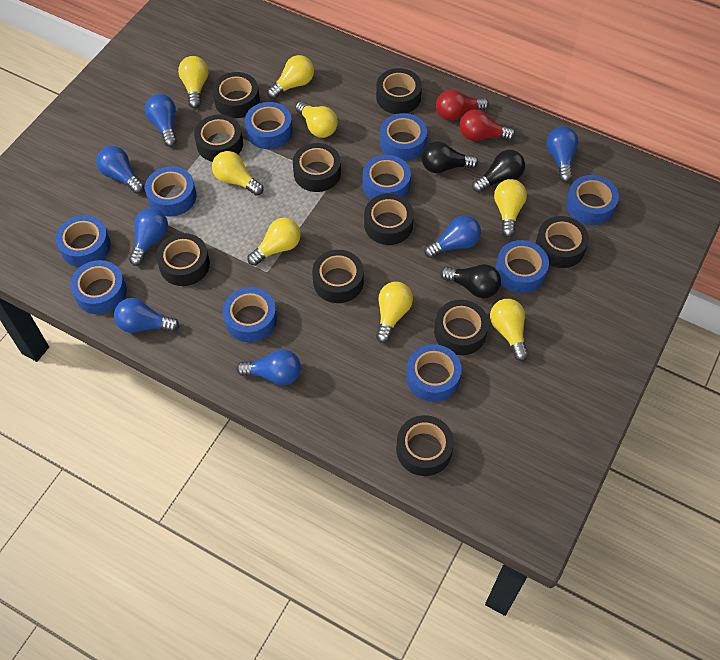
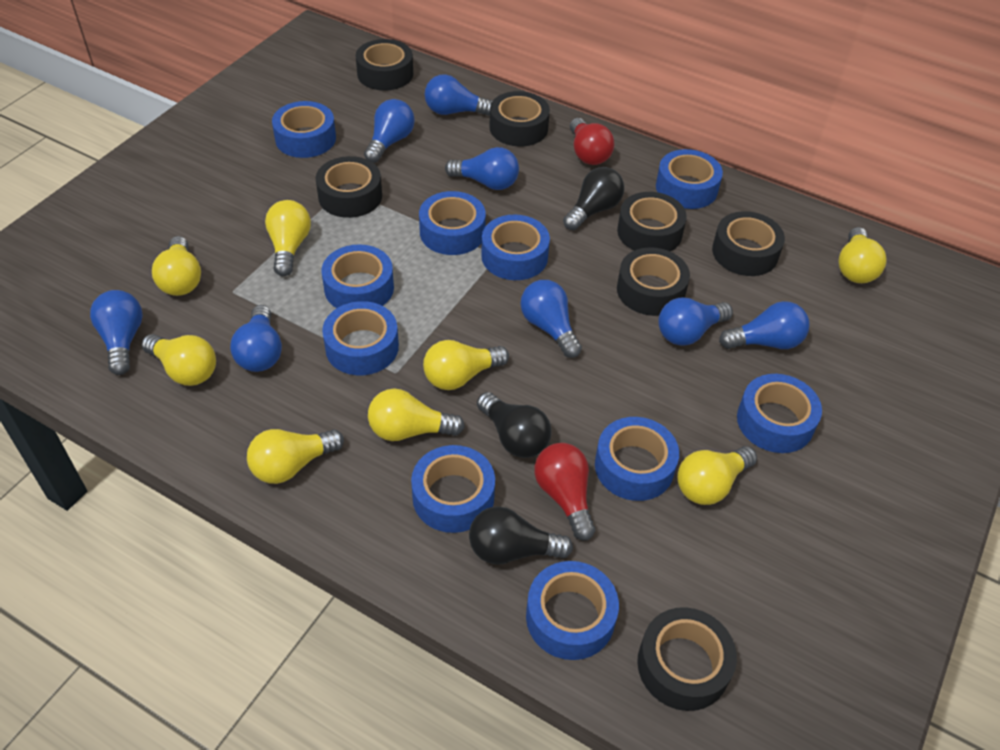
black tape: 10 -> 7
blue light bulb: 7 -> 8

